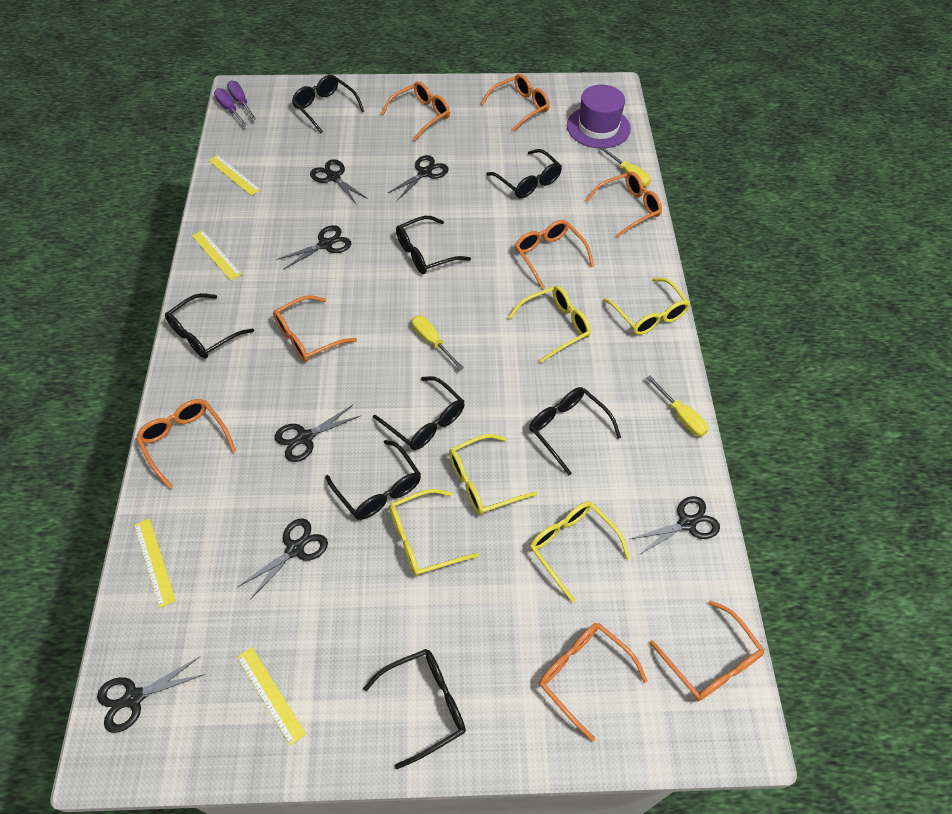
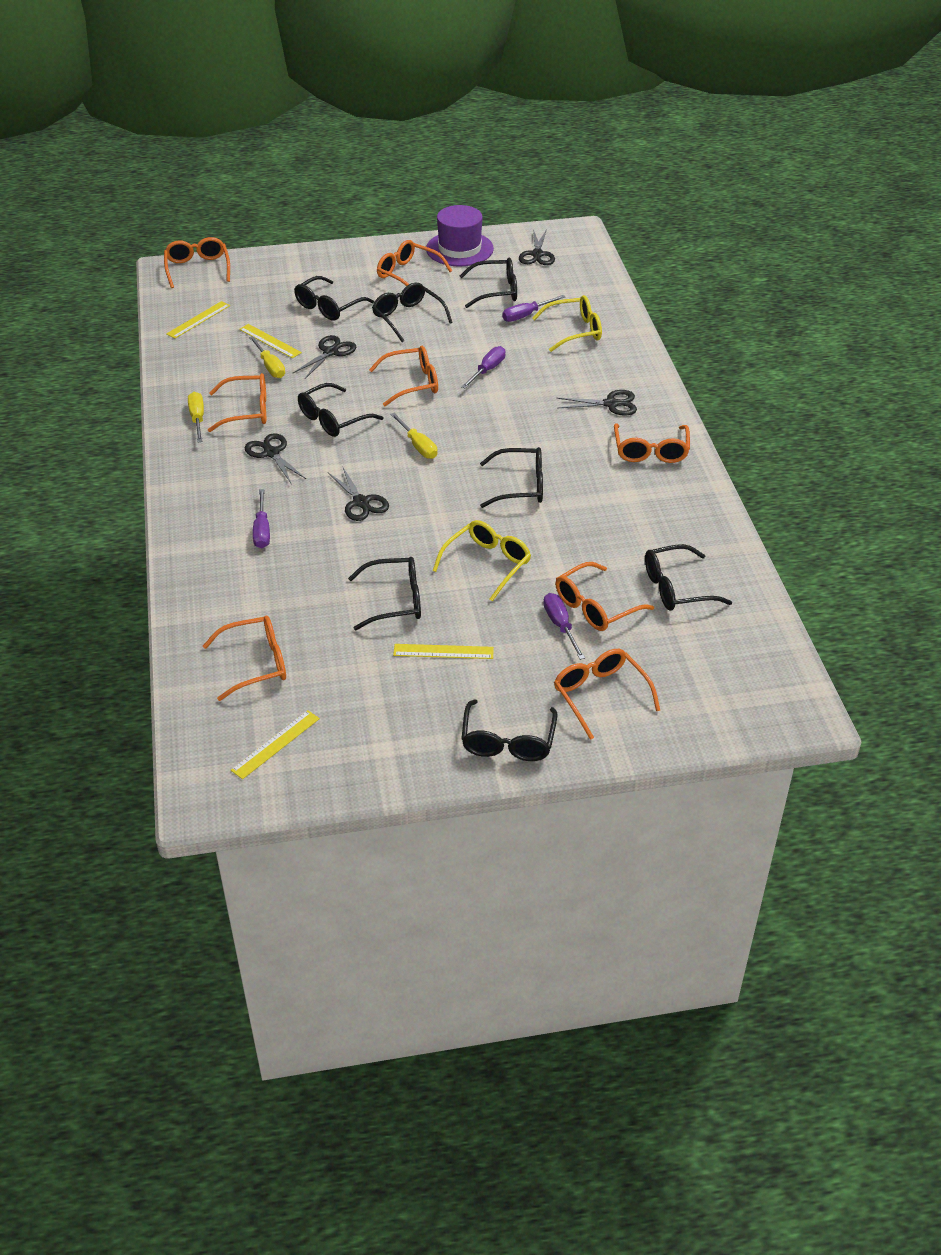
black scissors: 7 -> 5
purple screwdriver: 2 -> 4
yellow glasses: 5 -> 2

